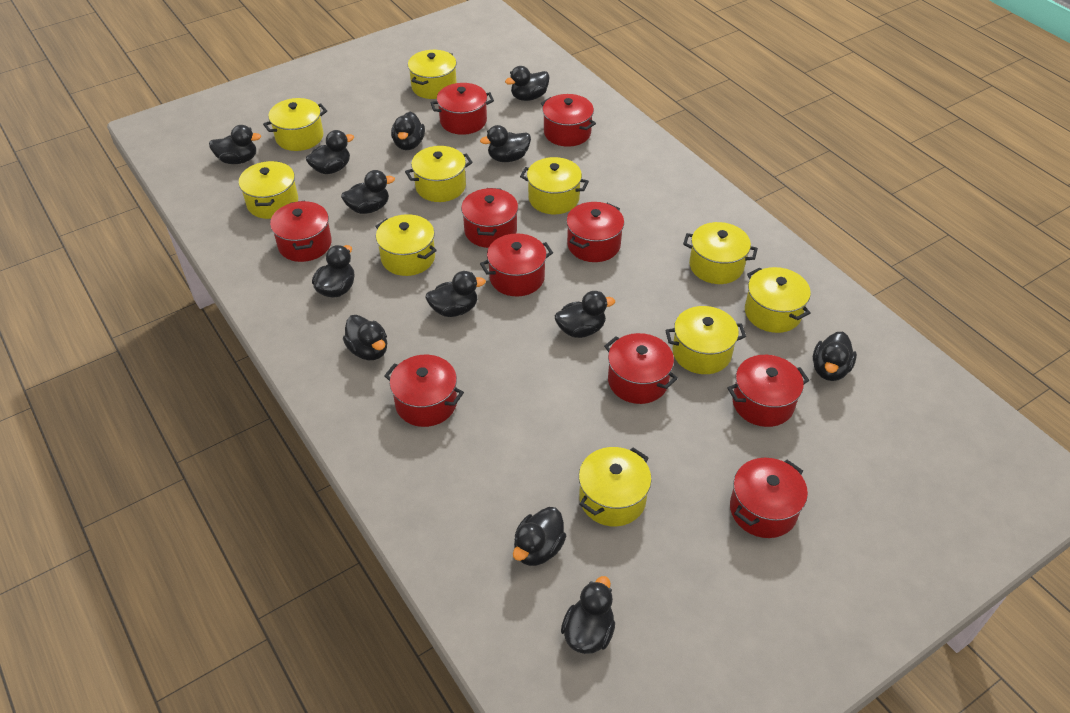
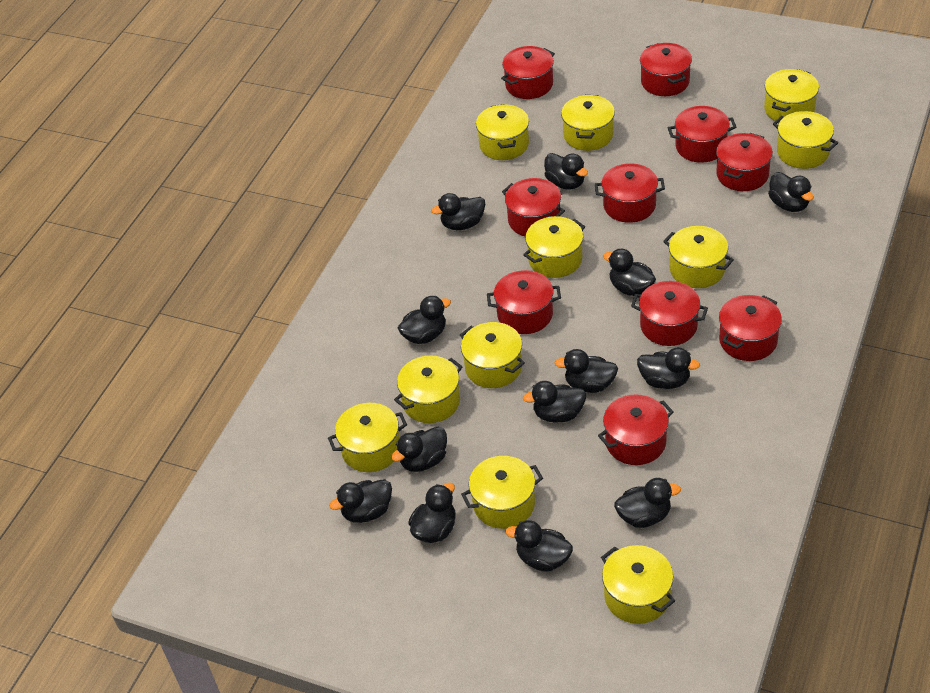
yellow pot: 10 -> 11

